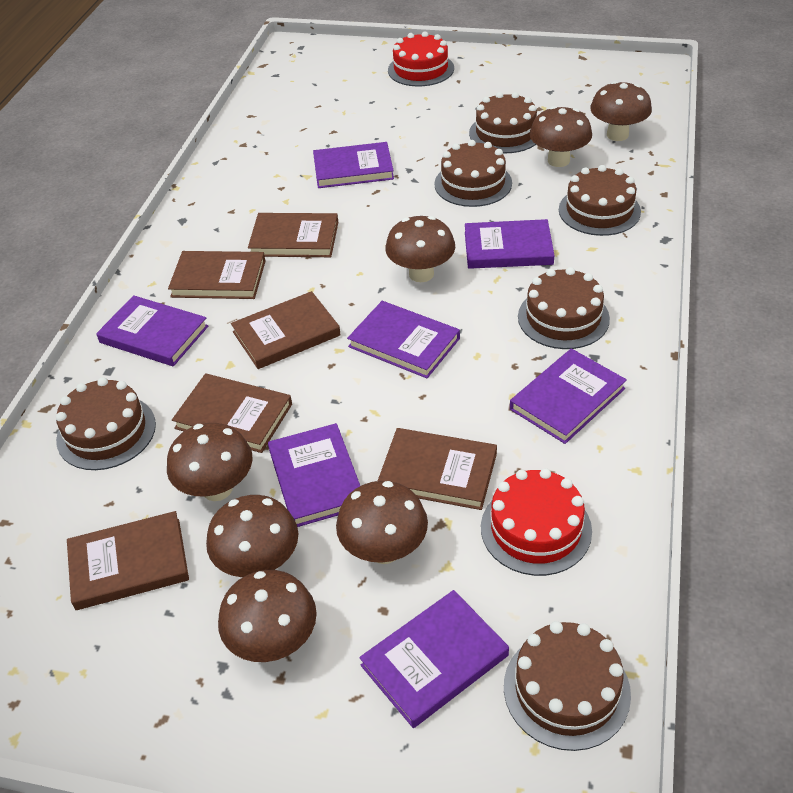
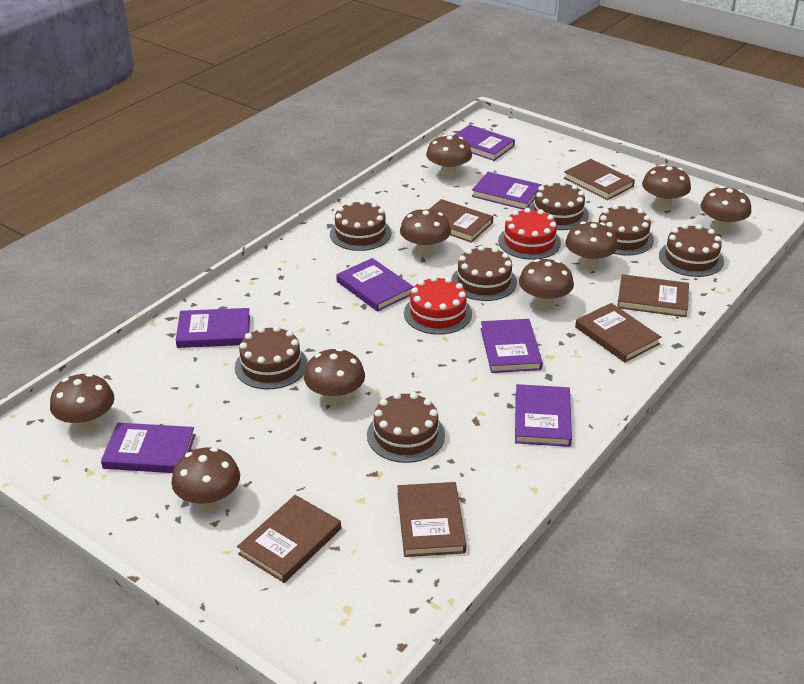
brown cake: 6 -> 7
brown mushroom: 7 -> 9

